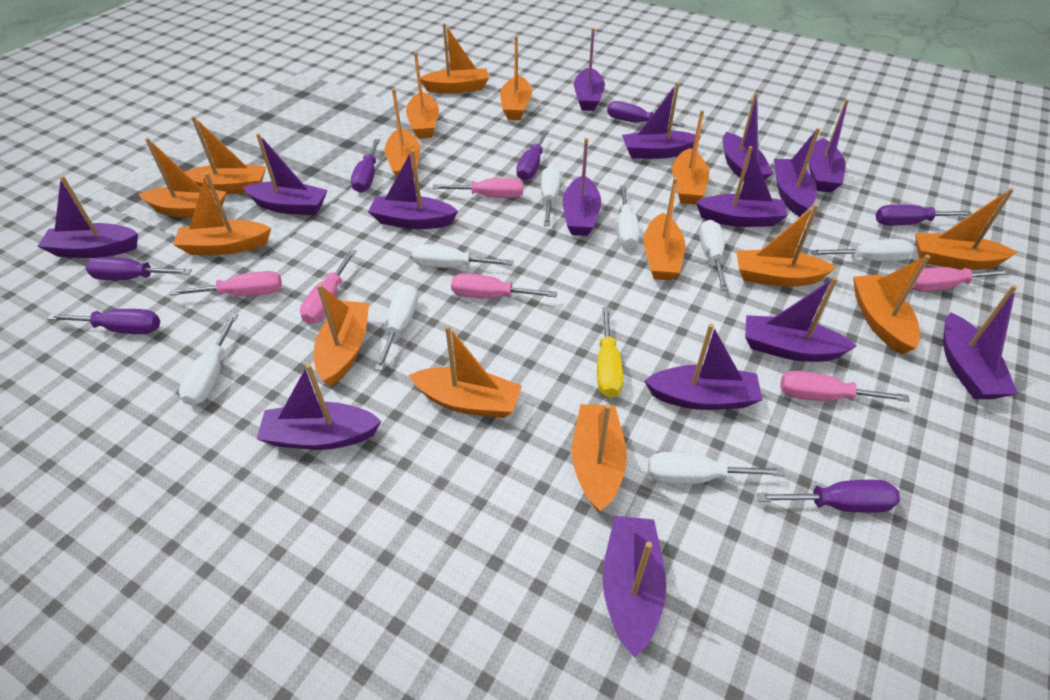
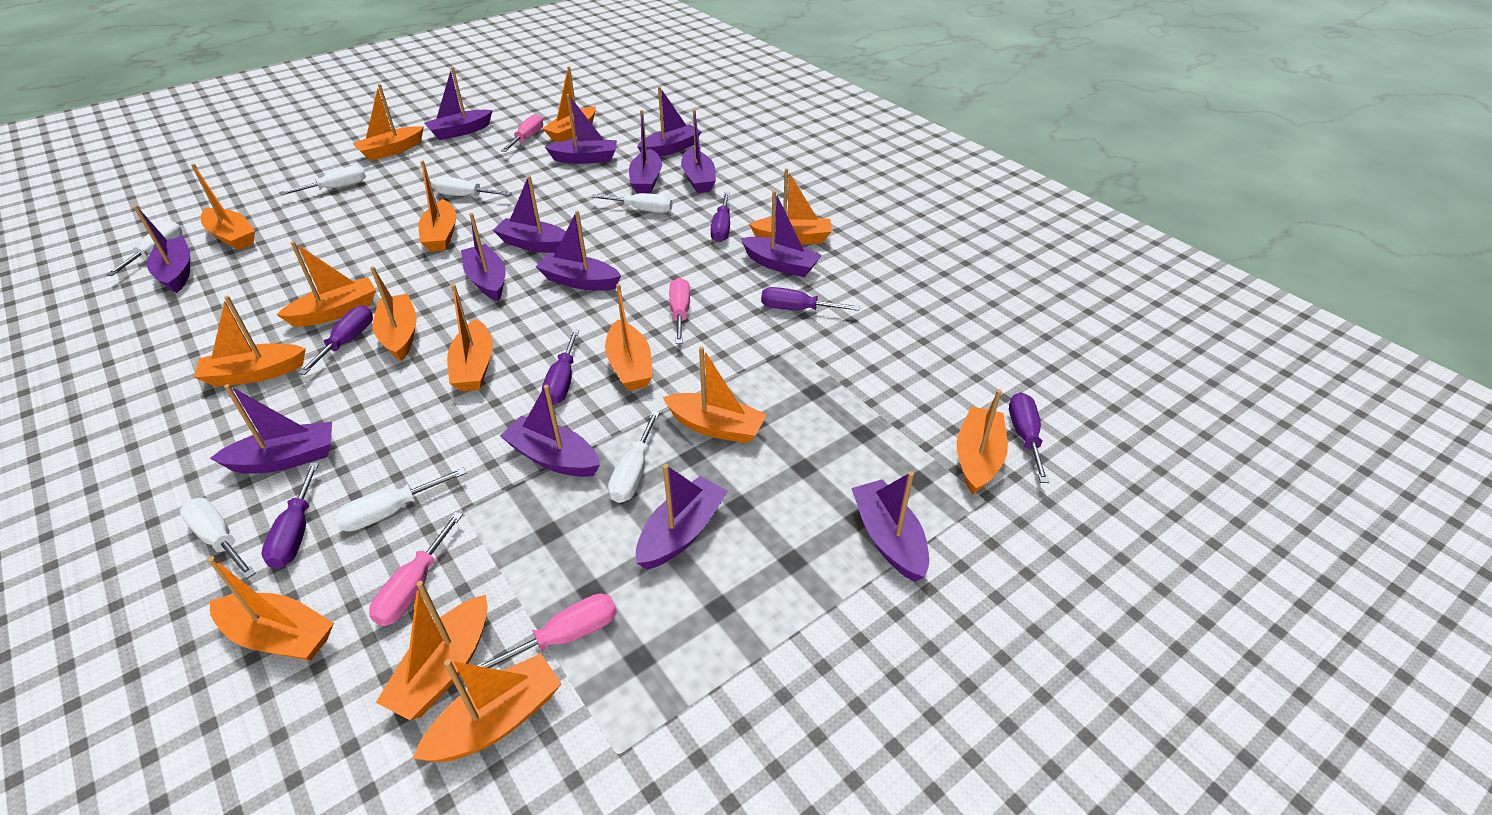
pink screwdriver: 6 -> 4
purple boat: 15 -> 14
purple screwdriver: 7 -> 6
white screwdriver: 8 -> 7
yellow screwdriver: 1 -> 0

